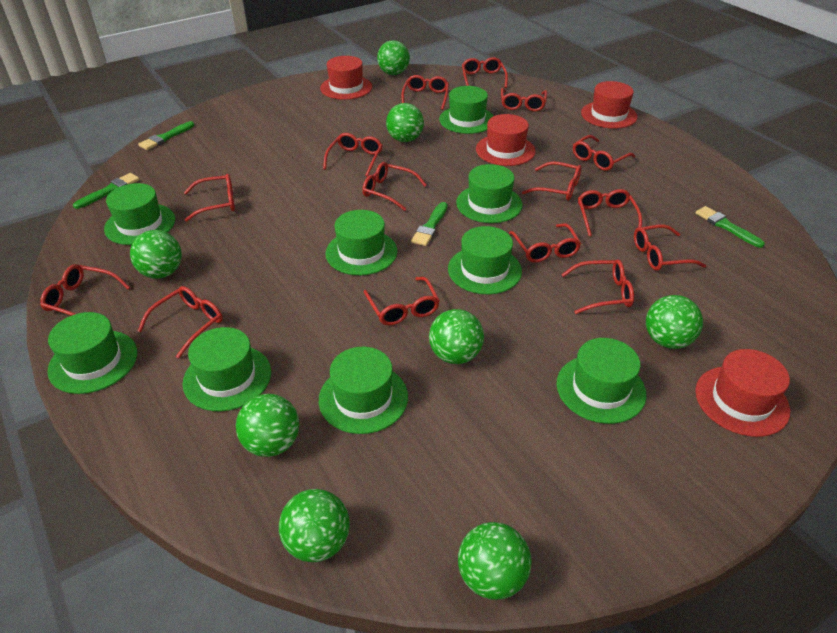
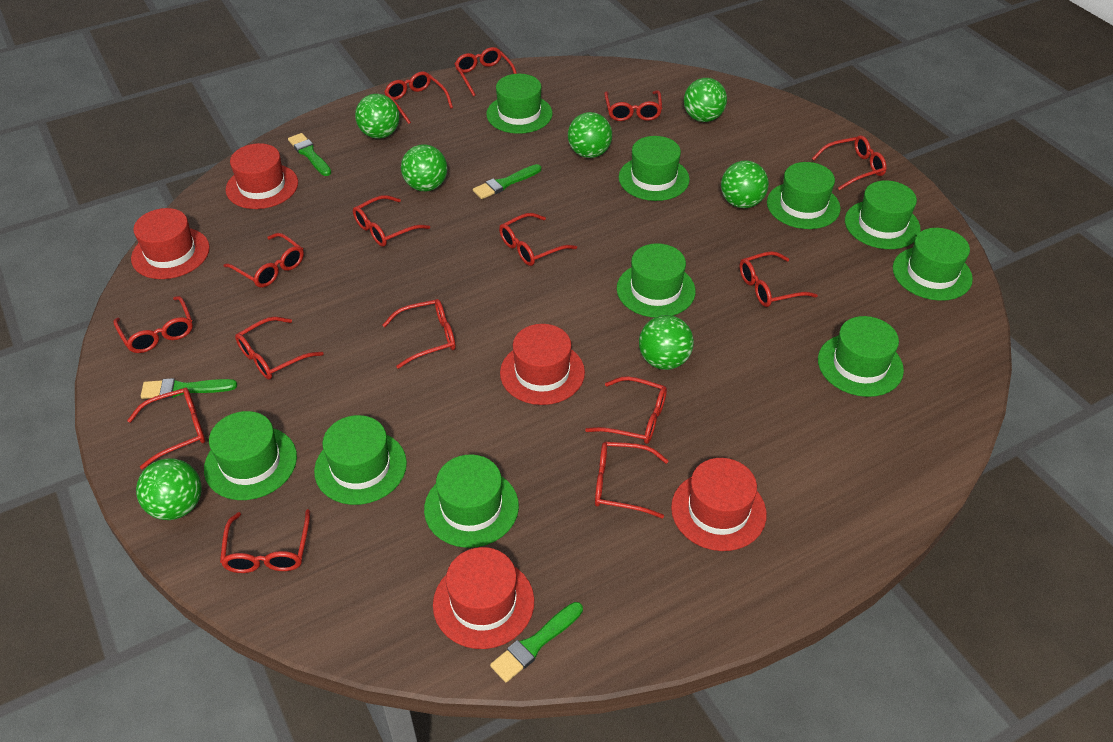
green ball: 8 -> 7
green hat: 9 -> 10
red hat: 4 -> 5

